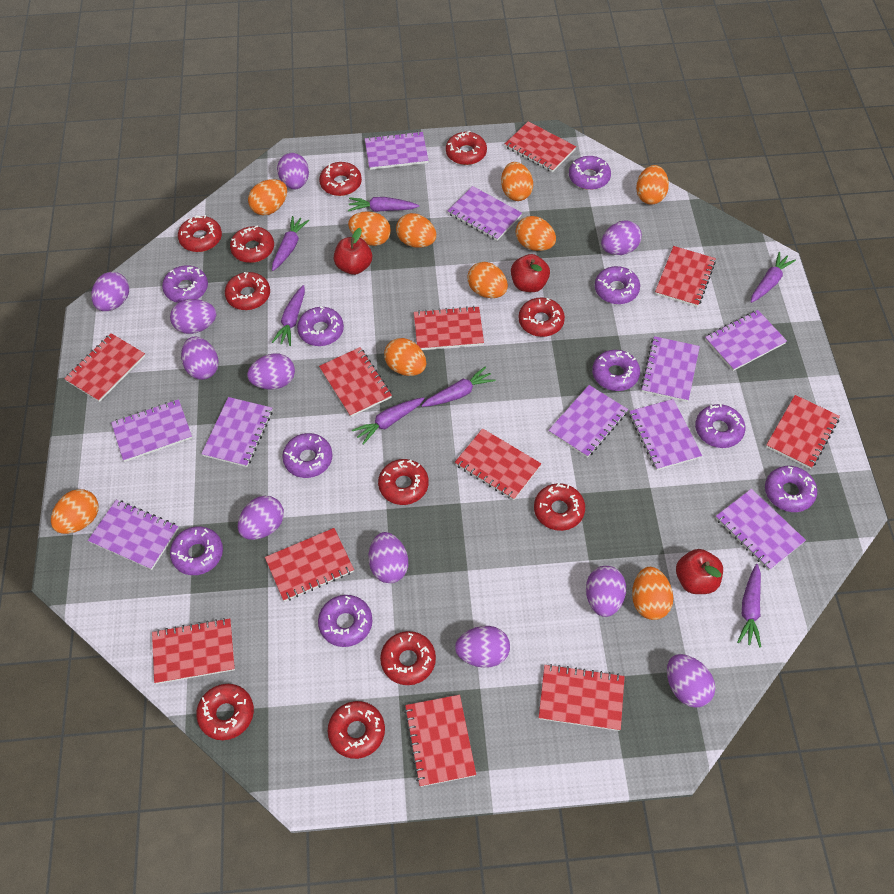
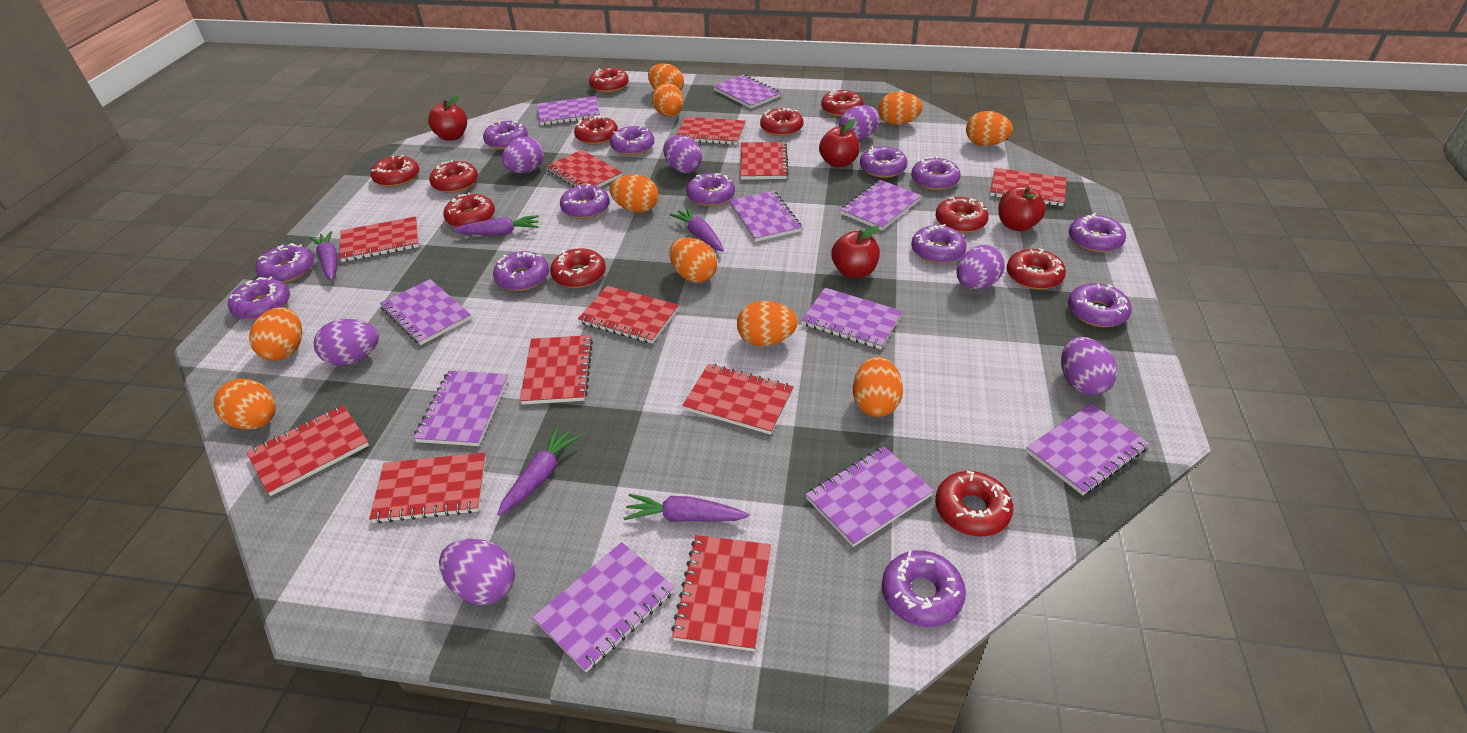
purple carrot: 7 -> 5
purple donut: 10 -> 13
purple egg: 11 -> 7
red apple: 3 -> 4

